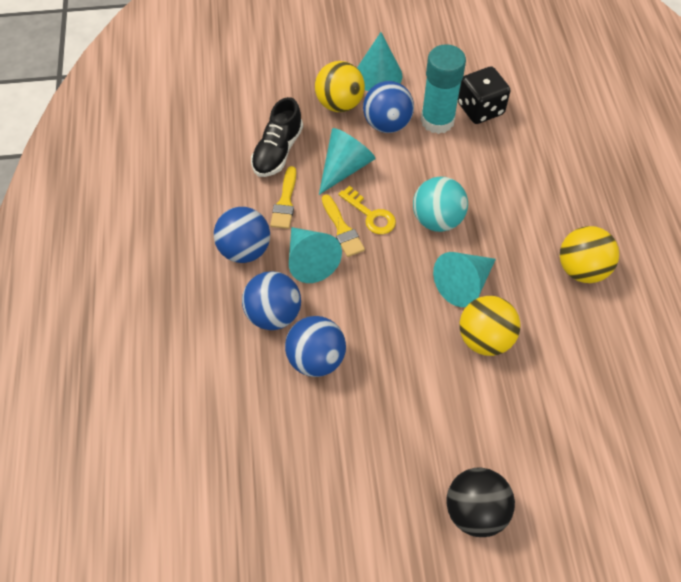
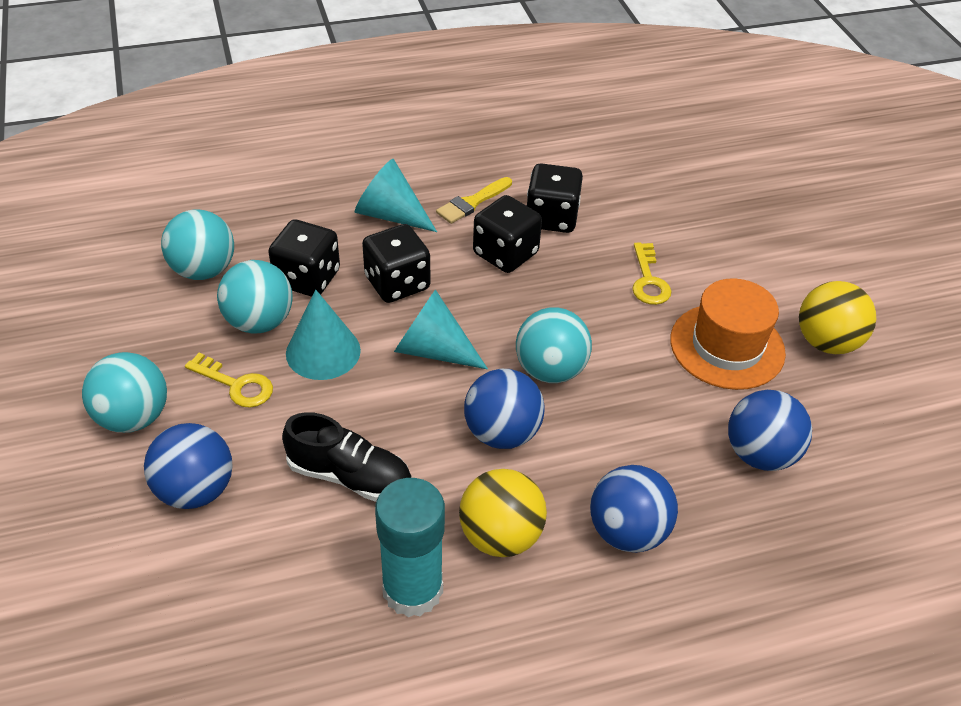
black ball: 1 -> 0
black dice: 1 -> 4
orange hat: 0 -> 1
turquoise ball: 1 -> 4
turquoise cone: 4 -> 3
yellow ball: 3 -> 2
yellow brush: 2 -> 1
yellow key: 1 -> 2

